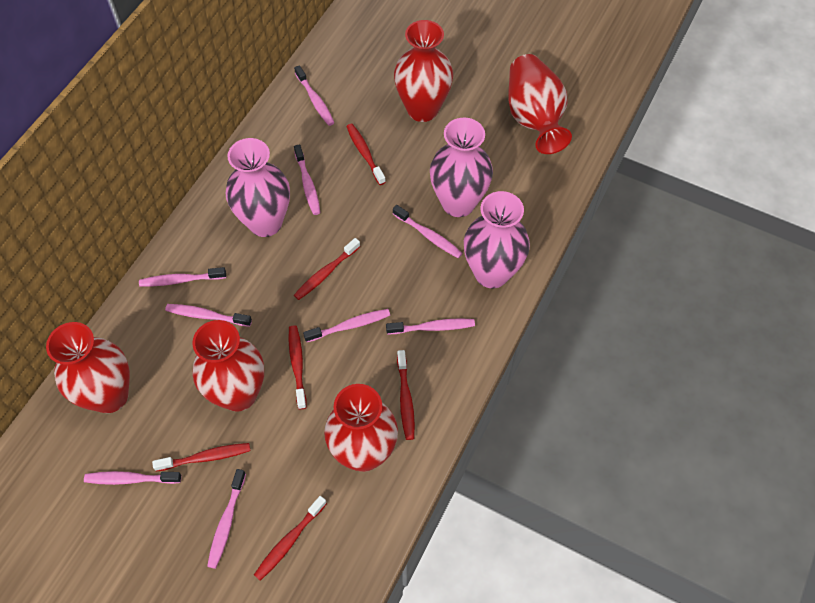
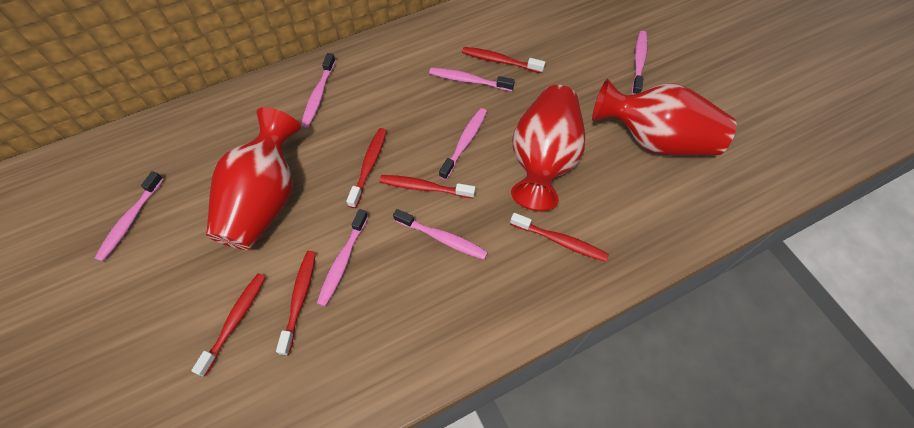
pink toothbrush: 9 -> 7
pink vase: 3 -> 0
red vase: 5 -> 3

